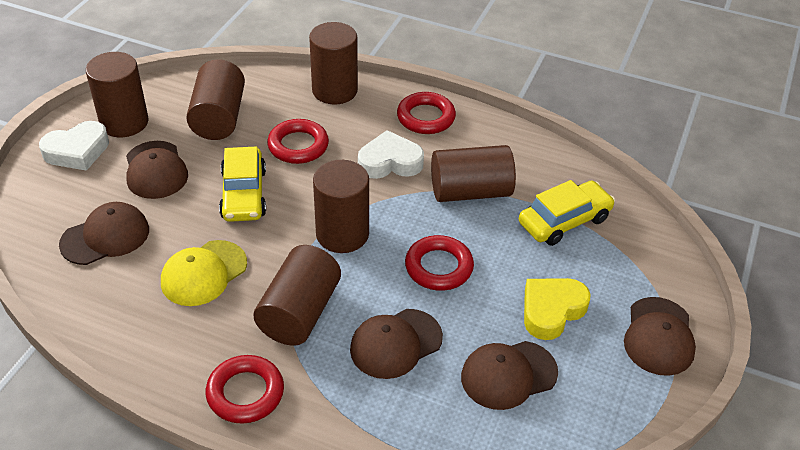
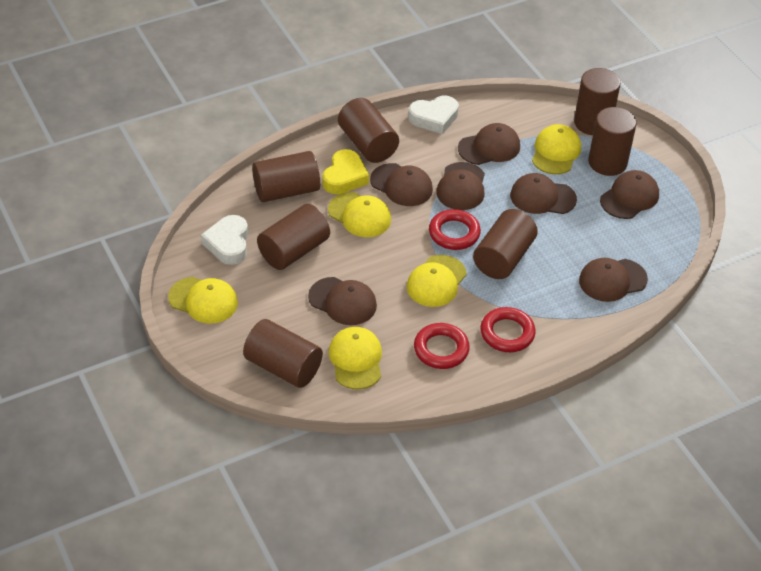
brown cap: 5 -> 7
brown cylinder: 6 -> 7
red ring: 4 -> 3
yellow cap: 1 -> 5
yellow car: 2 -> 0

